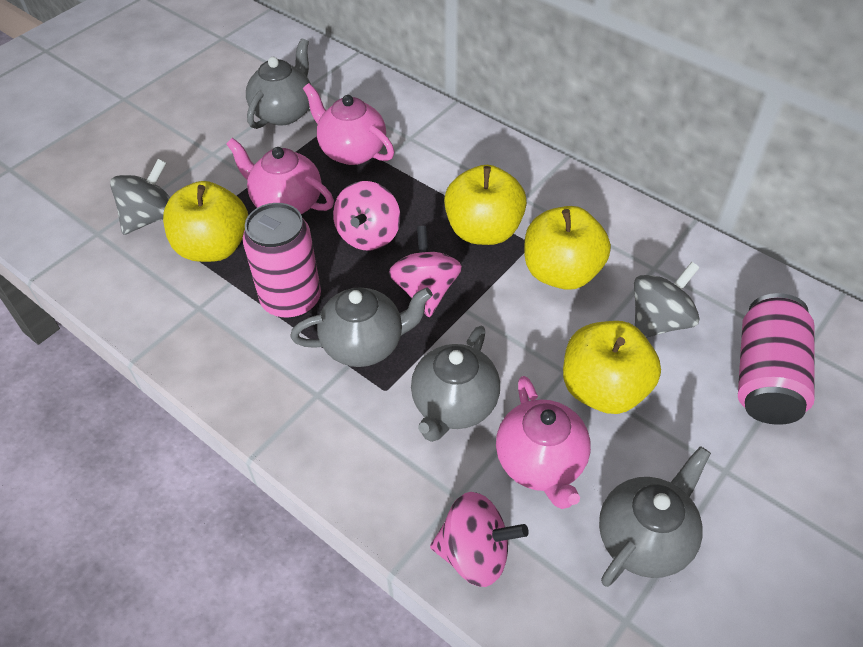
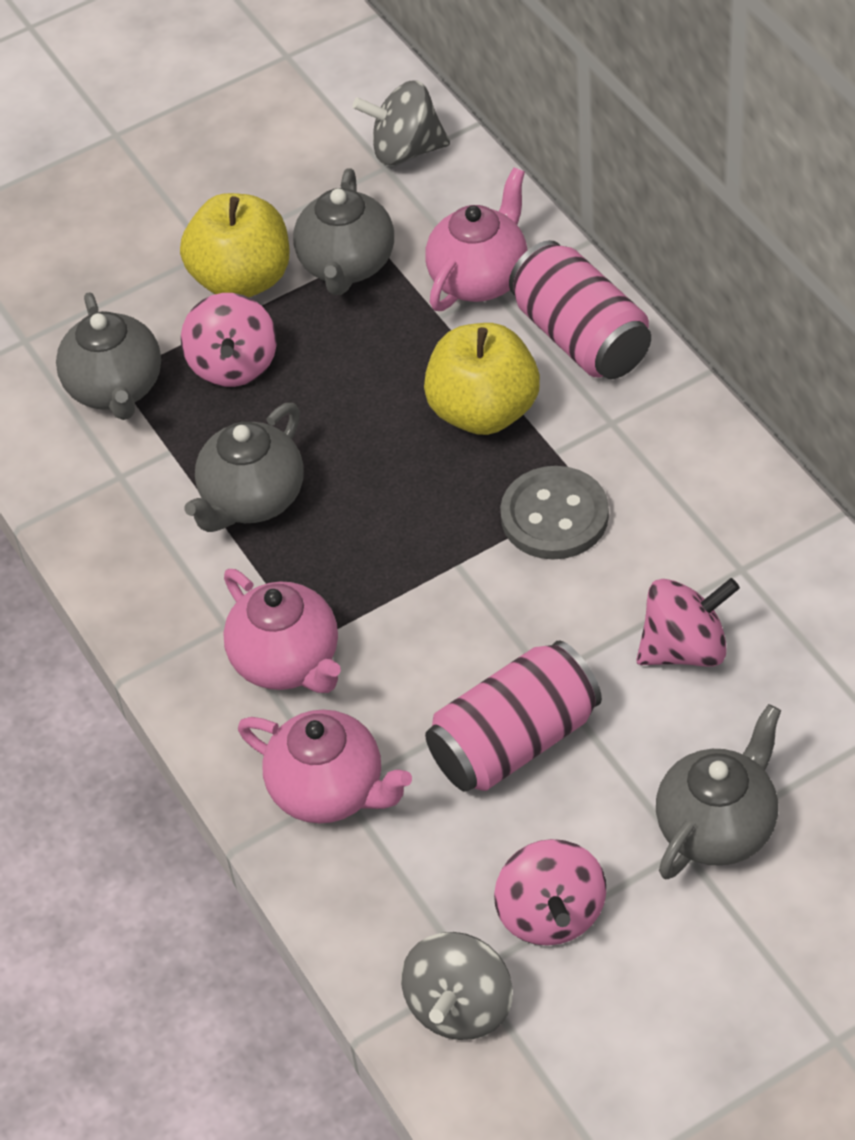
grey button: 0 -> 1
yellow apple: 4 -> 2

